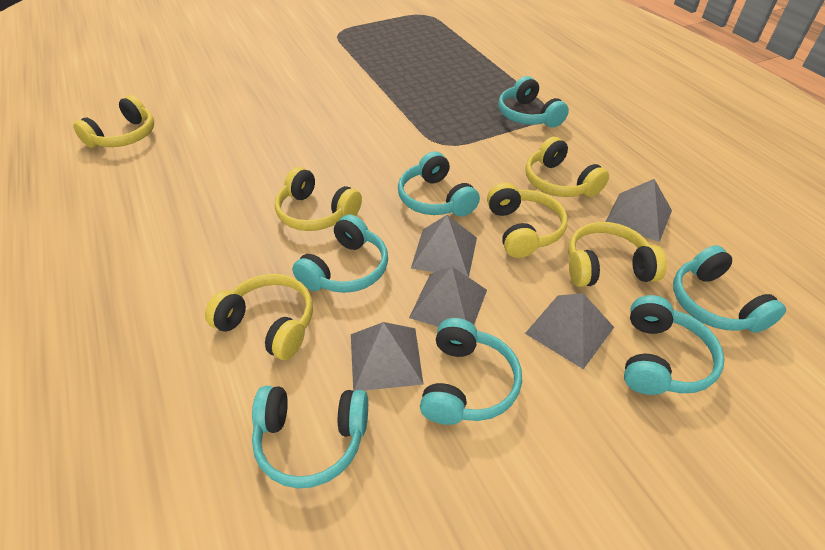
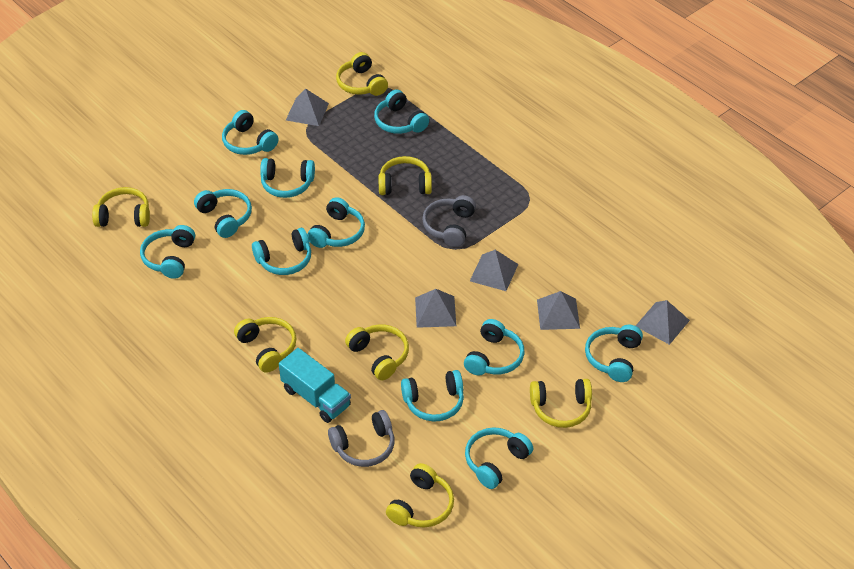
grey headphones: 0 -> 2
turquoise headphones: 7 -> 11
turquoise truck: 0 -> 1
yellow headphones: 6 -> 7

